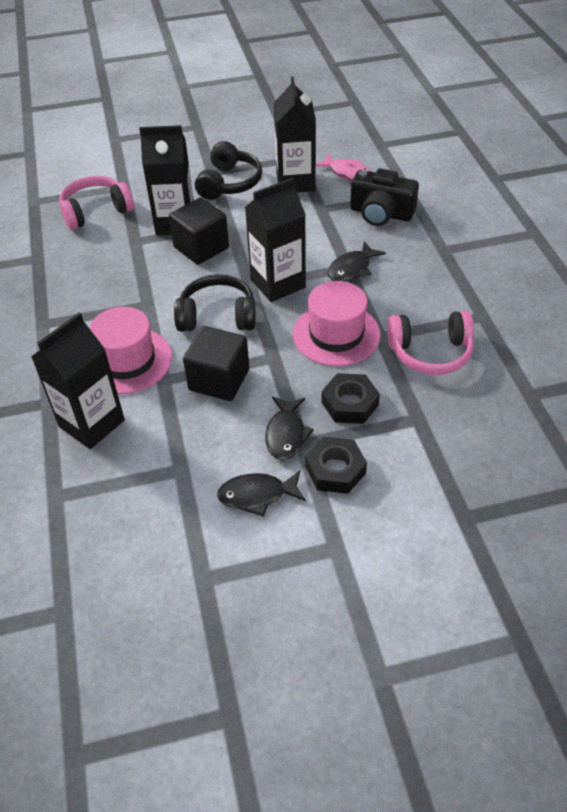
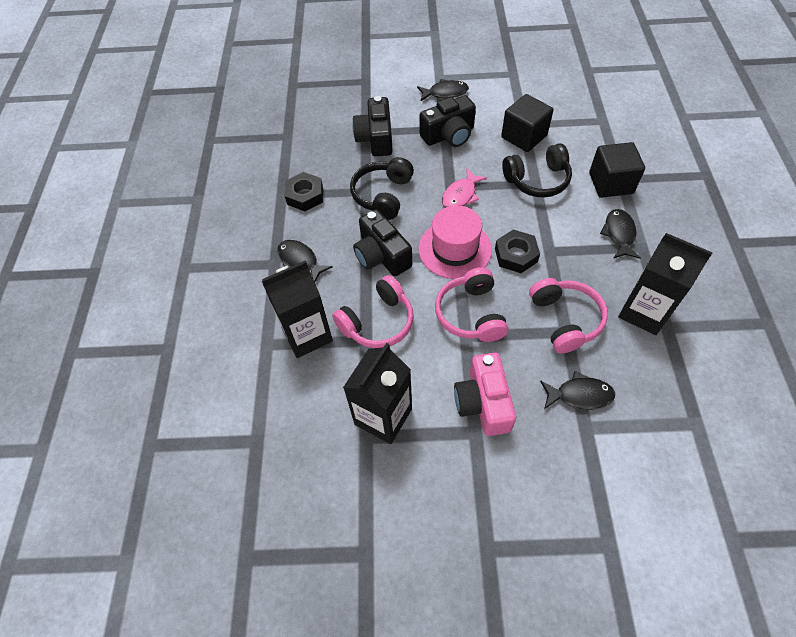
black camera: 1 -> 3
black carton: 4 -> 3
black fish: 3 -> 4
pink camera: 0 -> 1
pink hat: 2 -> 1
pink headphones: 2 -> 3

